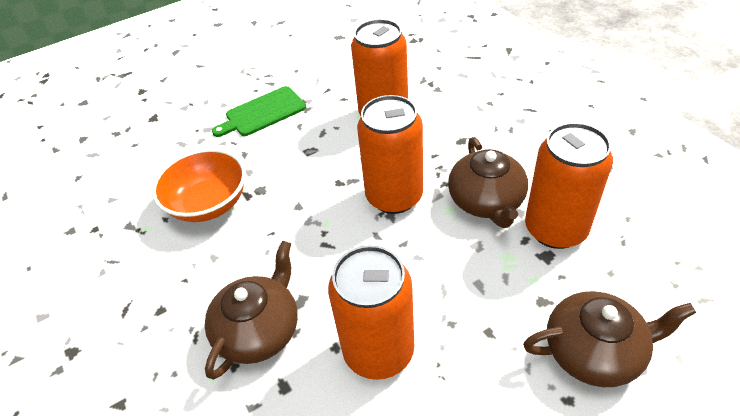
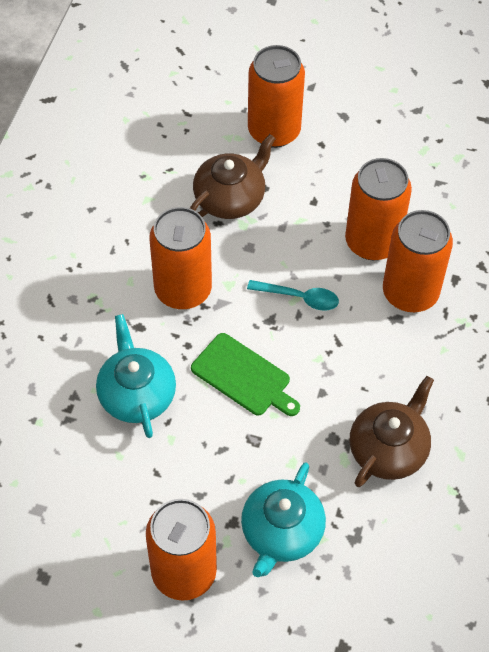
brown teapot: 3 -> 2
orange bowl: 1 -> 0
orange can: 4 -> 5
turquoise spoon: 0 -> 1
turquoise teapot: 0 -> 2

